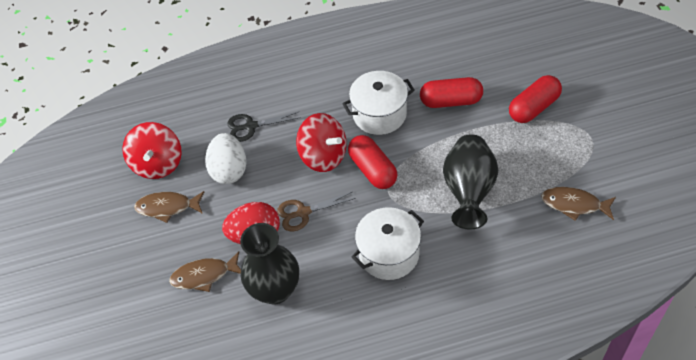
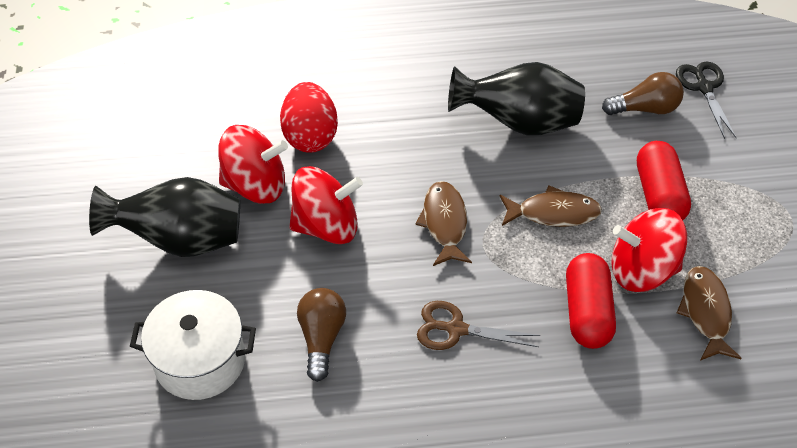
brown light bulb: 0 -> 2
red capsule: 3 -> 2
red spinning top: 2 -> 3
white egg: 1 -> 0
white pot: 2 -> 1

